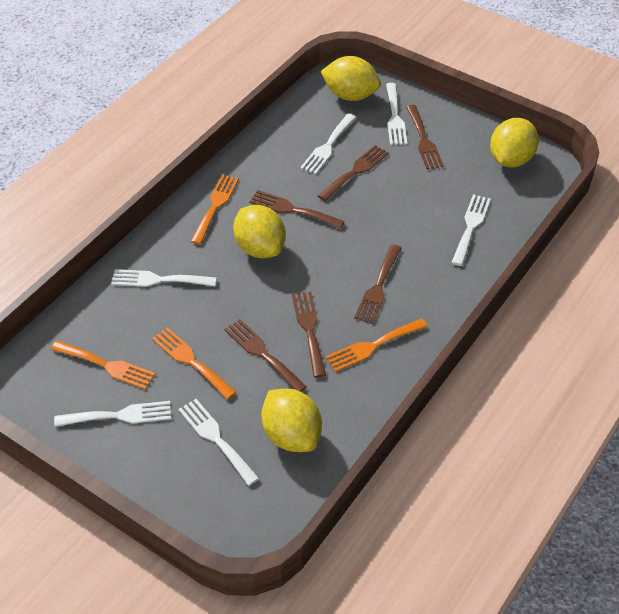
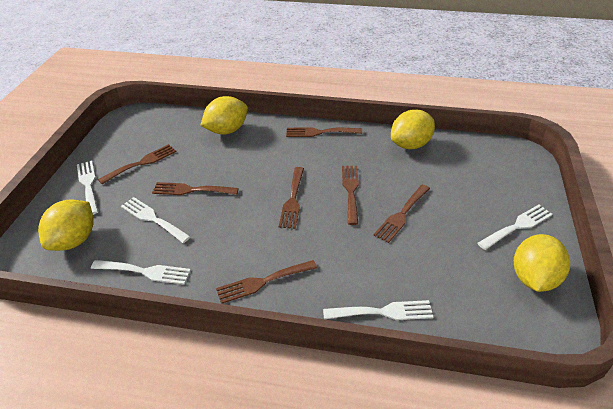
brown fork: 6 -> 7
orange fork: 4 -> 0
white fork: 6 -> 5

